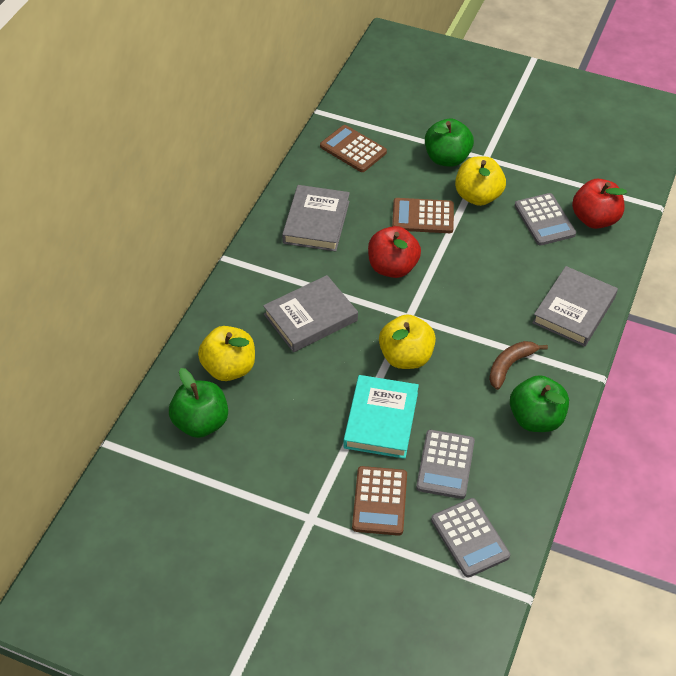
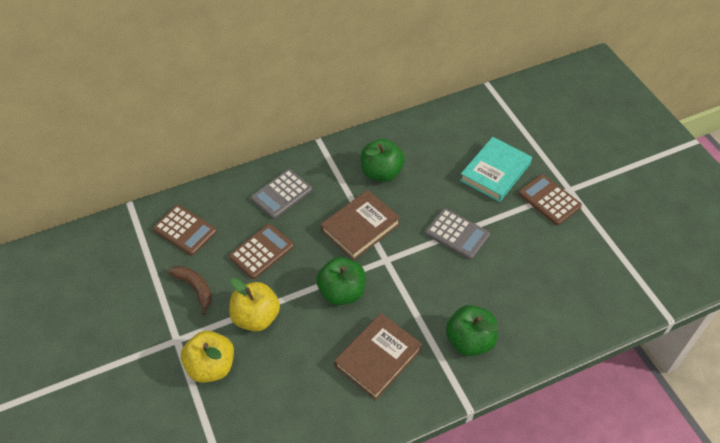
brown book: 0 -> 2
grey book: 3 -> 0
grey calculator: 3 -> 2
red apple: 2 -> 0
yellow apple: 3 -> 2

